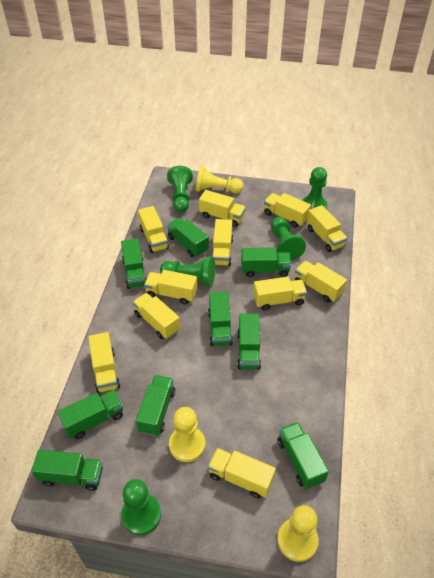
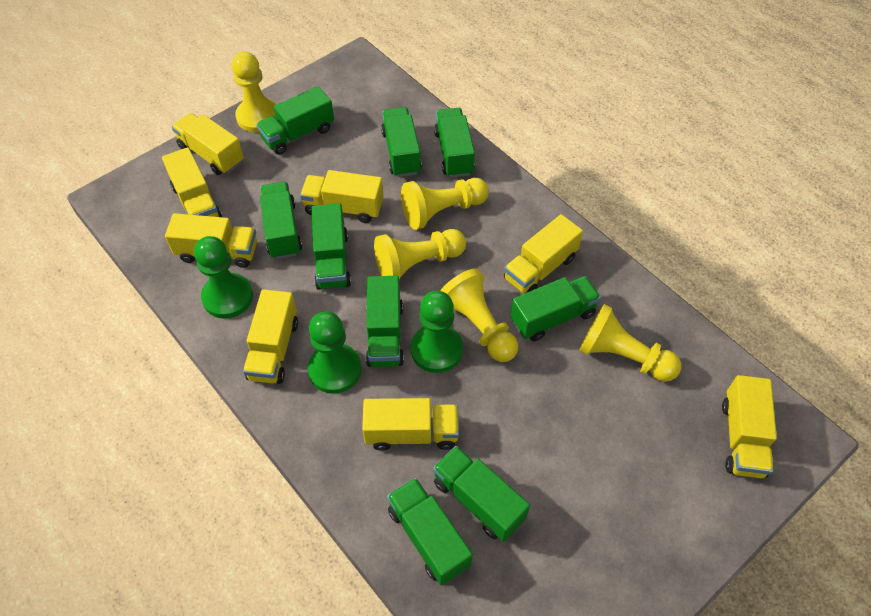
green pawn: 5 -> 3
yellow pawn: 3 -> 5
yellow truck: 11 -> 8

